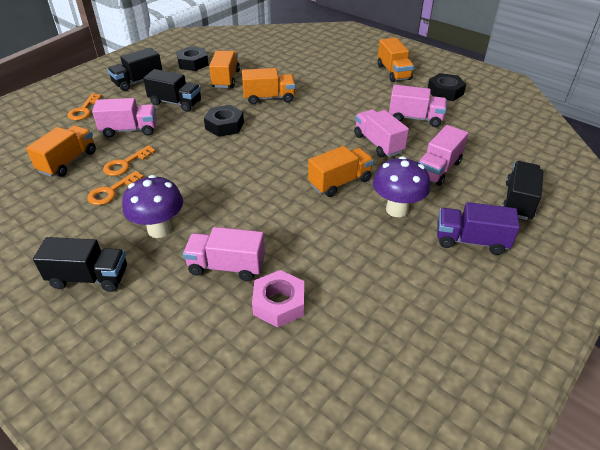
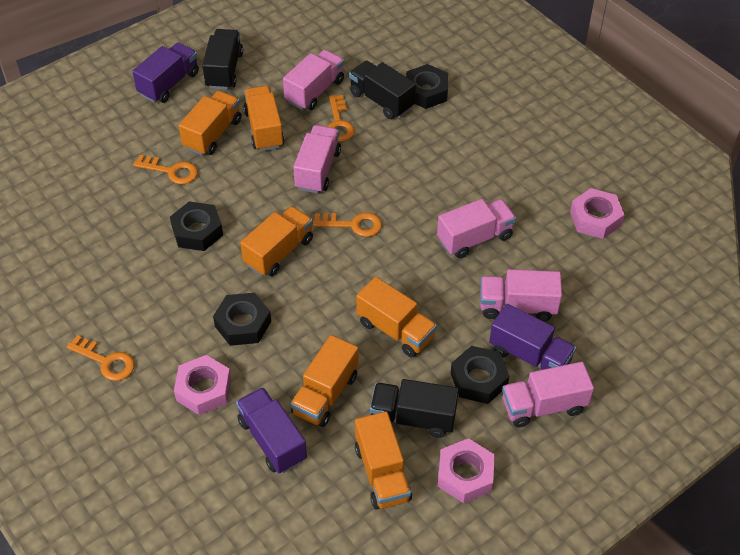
black nut: 3 -> 4
black truck: 4 -> 3
orange key: 3 -> 4
orange truck: 5 -> 6
pink nut: 1 -> 3
purple mushroom: 2 -> 0
purple truck: 1 -> 3

